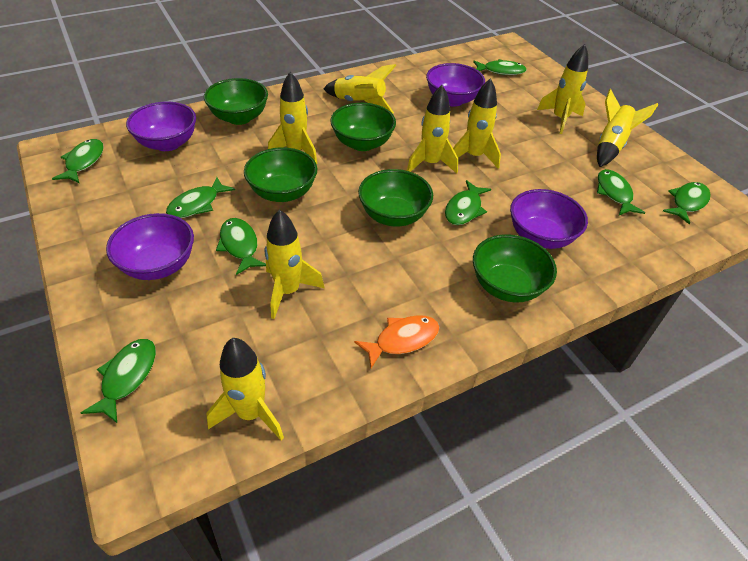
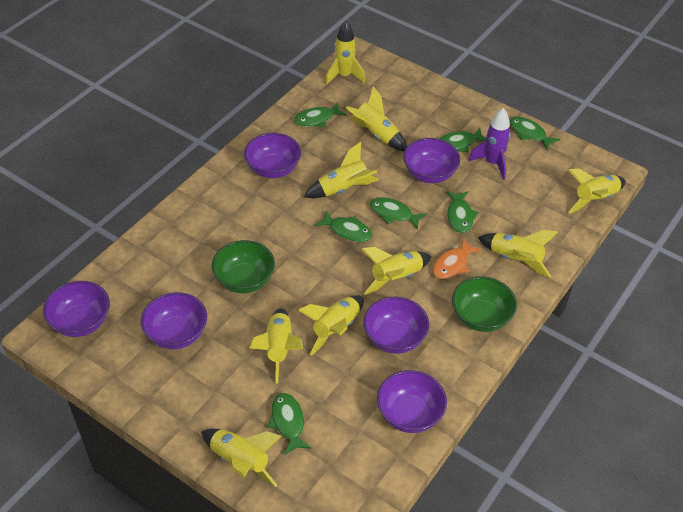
green bowl: 5 -> 2
green fish: 8 -> 7
purple bowl: 4 -> 6
purple rocket: 0 -> 1
yellow rocket: 8 -> 9

